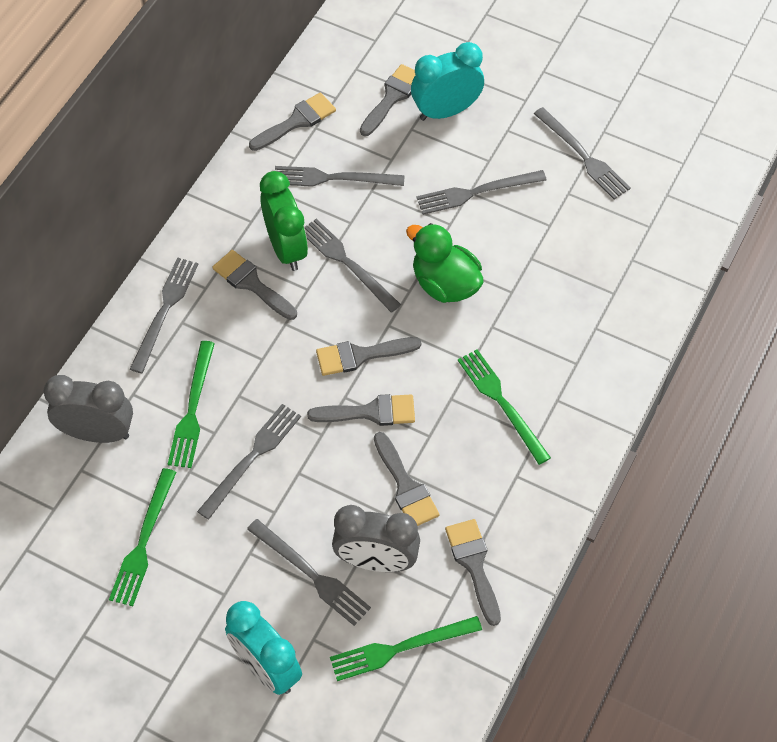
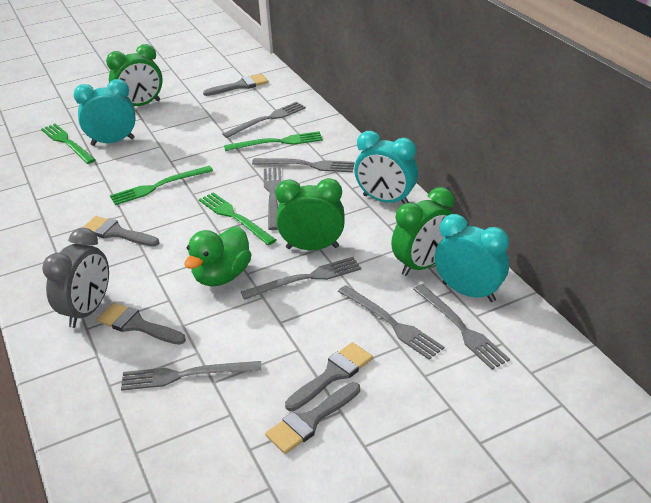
green clock: 1 -> 3
grey brush: 7 -> 5
grey clock: 2 -> 1
turquoise clock: 2 -> 3

